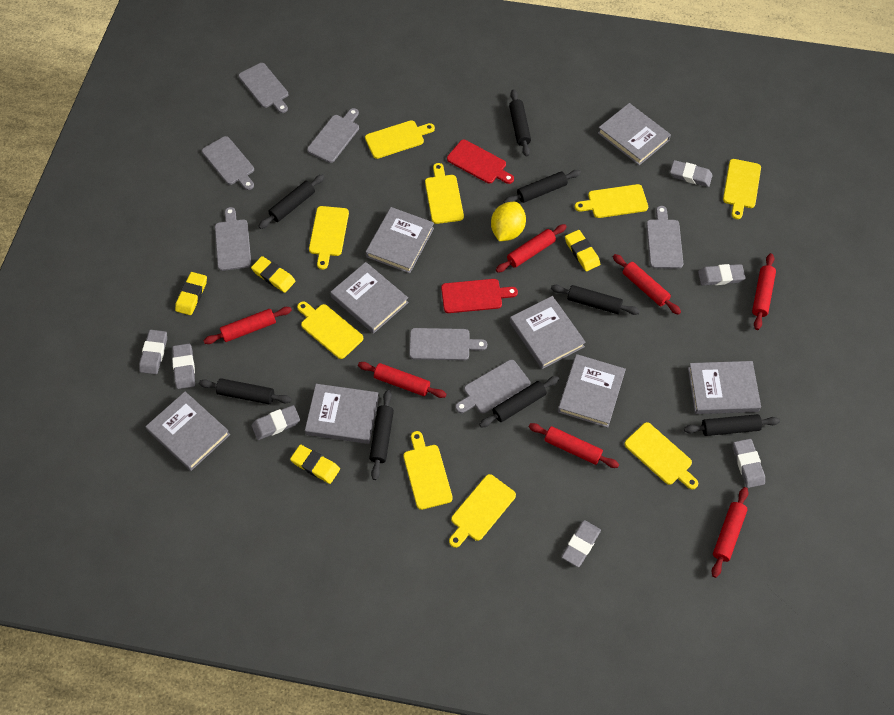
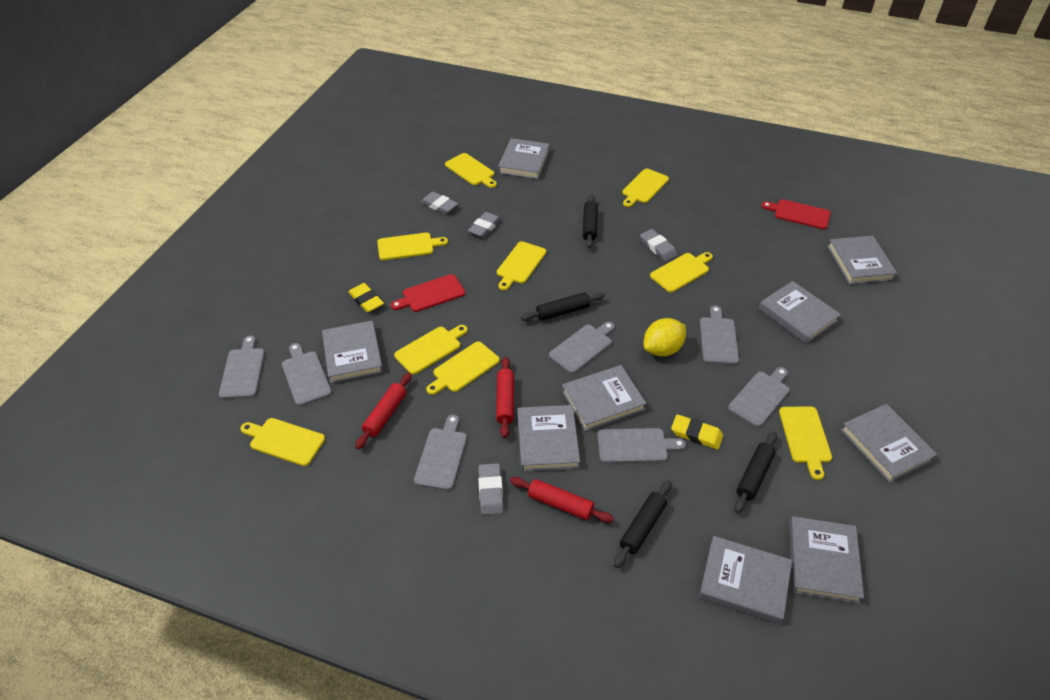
black rolling pin: 8 -> 4
grey book: 8 -> 9
grey eraser: 7 -> 4
red rolling pin: 7 -> 3
yellow eraser: 4 -> 2

